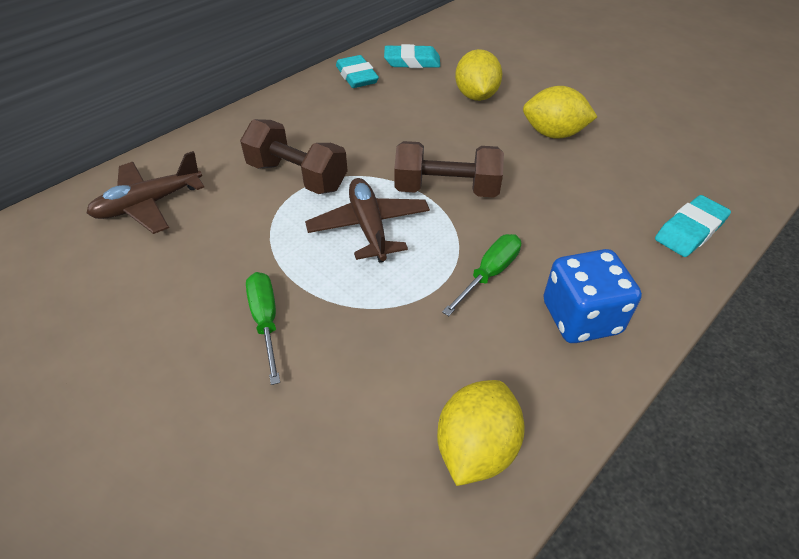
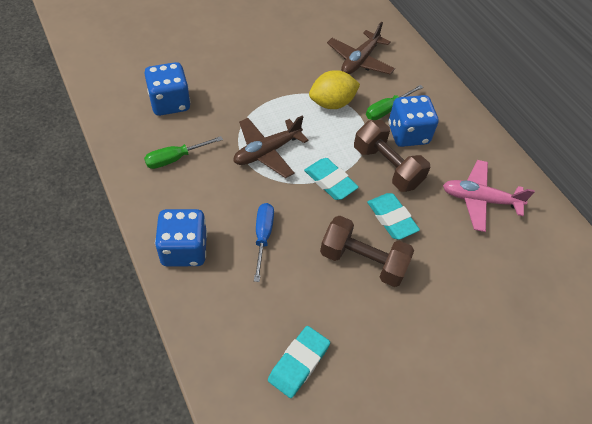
blue dice: 1 -> 3
blue screwdriver: 0 -> 1
pink plane: 0 -> 1
yellow lemon: 3 -> 1

